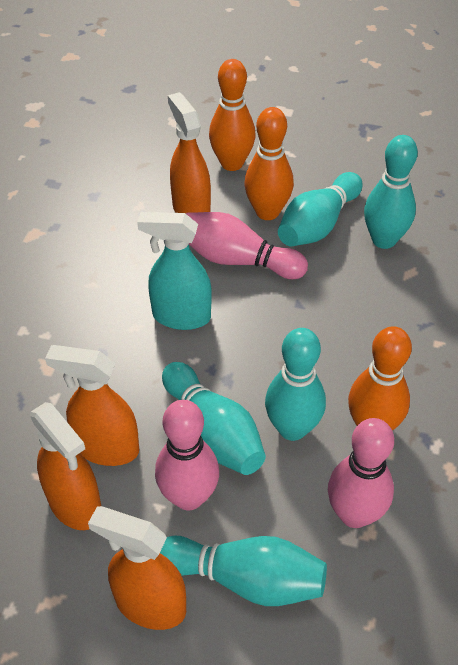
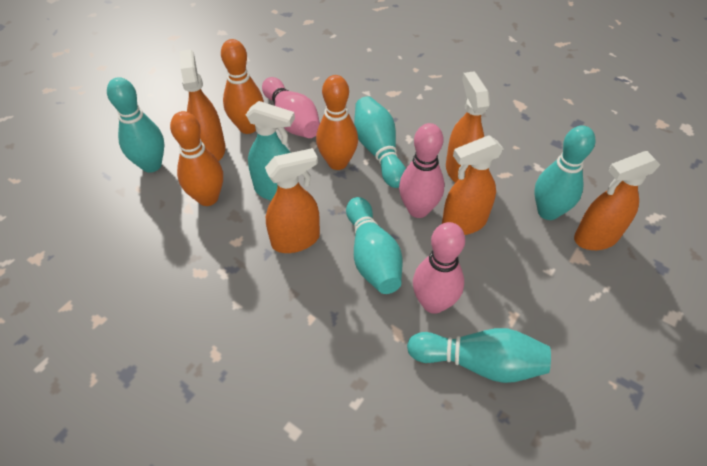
orange spray bottle: 4 -> 5

